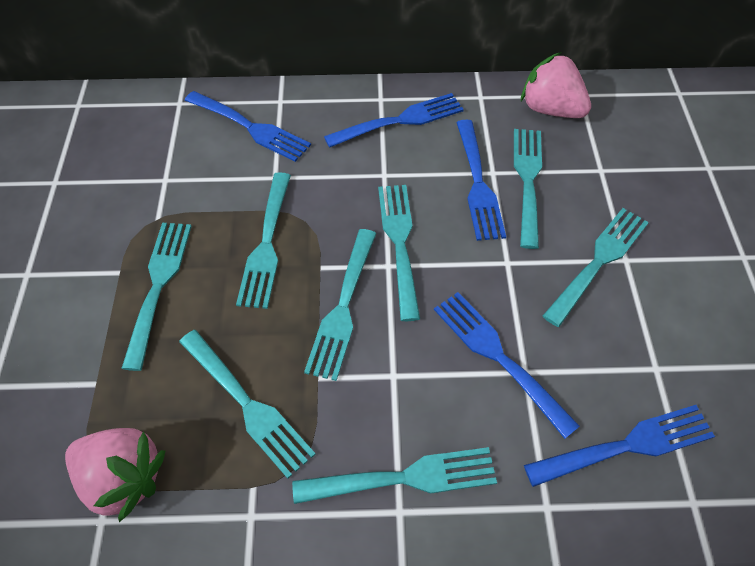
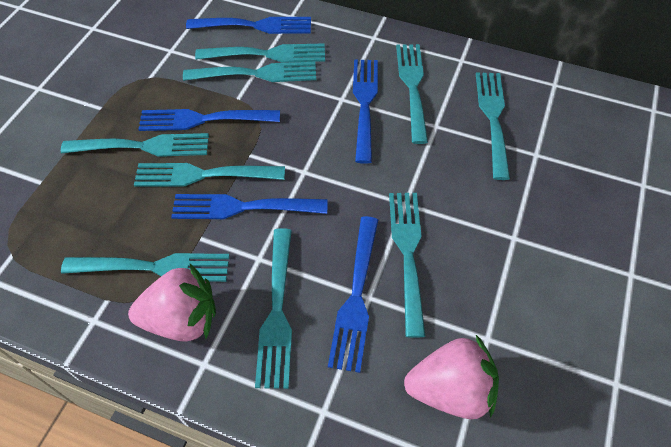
turquoise fork: 8 -> 9

